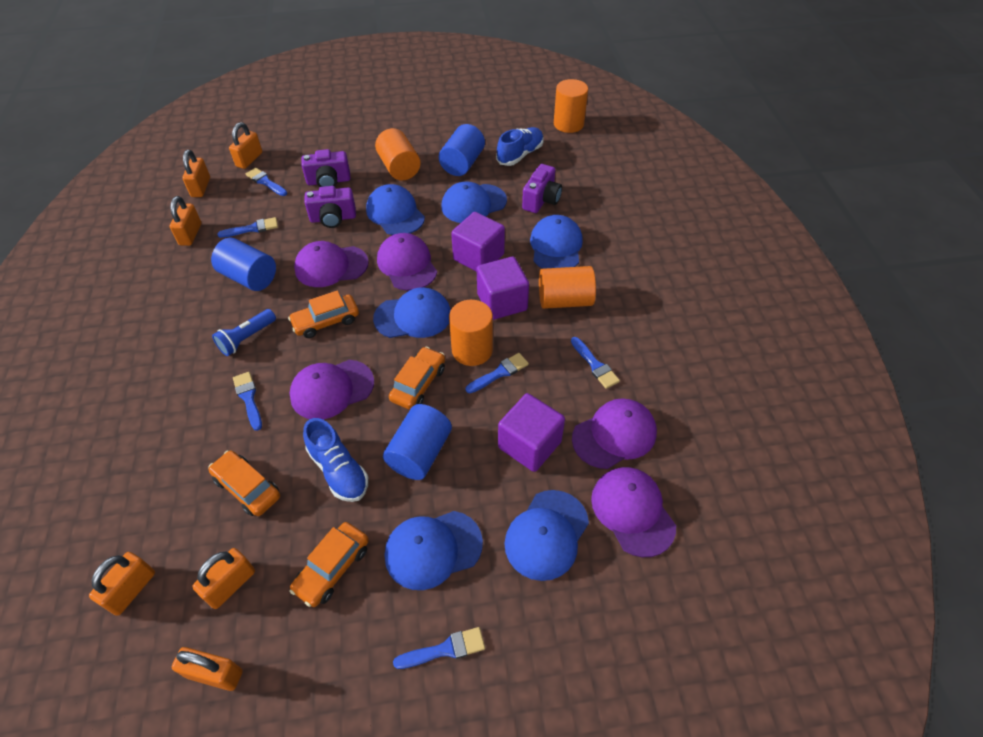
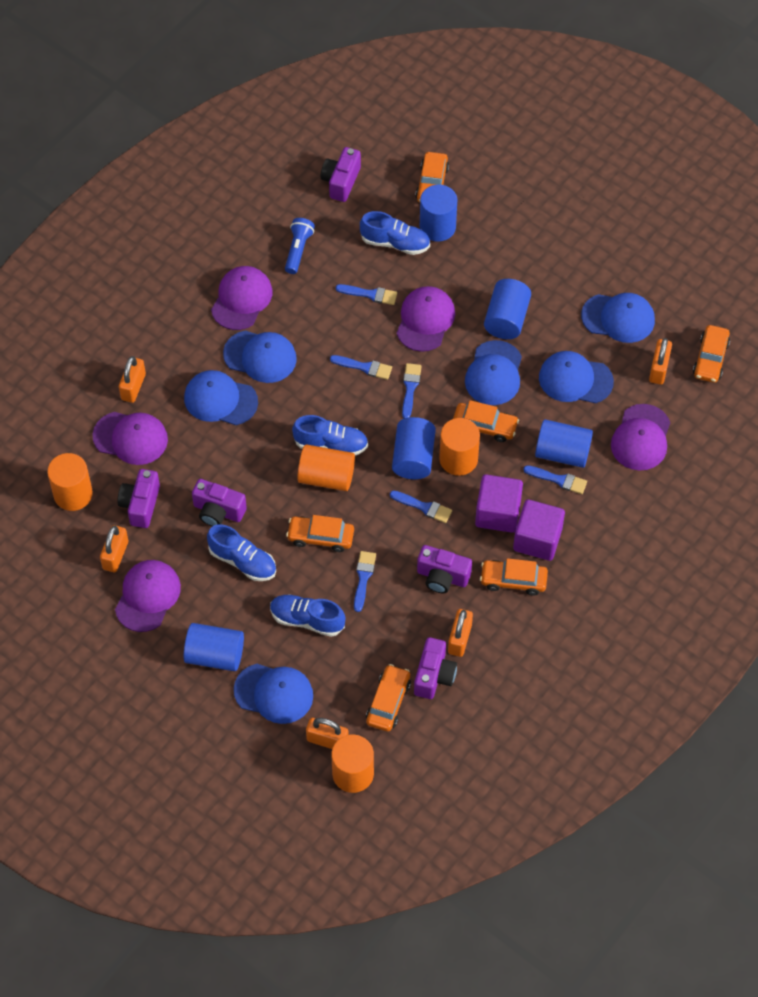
blue cylinder: 3 -> 5
blue shoe: 2 -> 4
orange car: 4 -> 6
orange padlock: 6 -> 5
purple camera: 3 -> 5
purple cube: 3 -> 2

